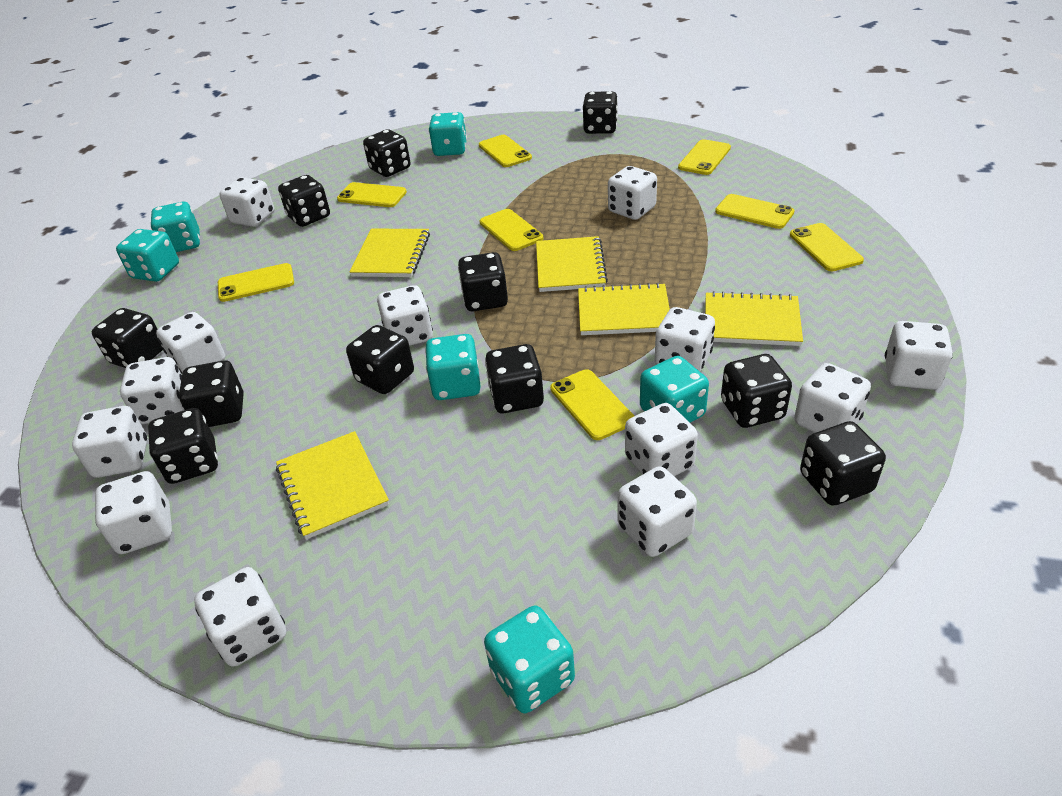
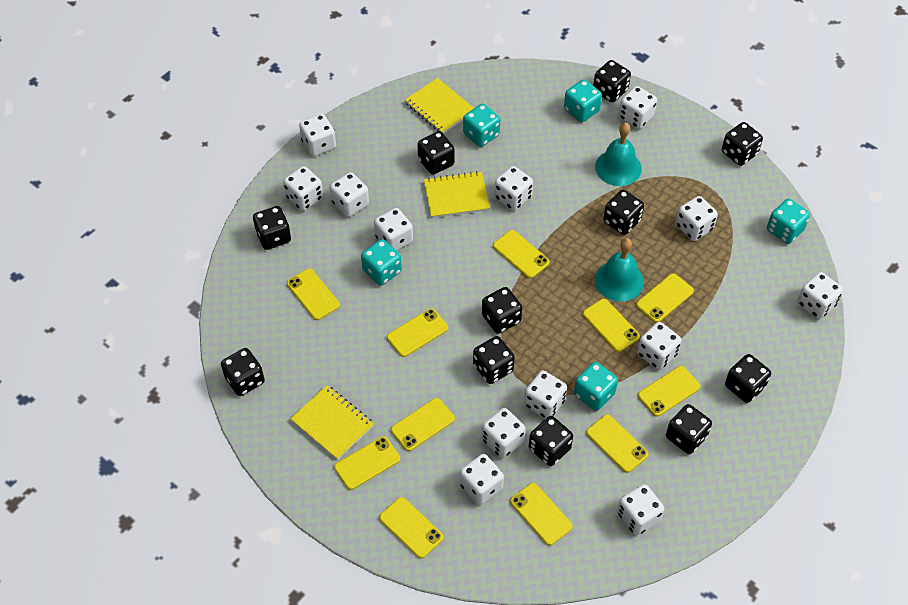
turquoise bell: 0 -> 2
turquoise dice: 6 -> 5
yellow notebook: 5 -> 3
yellow phone: 8 -> 11

